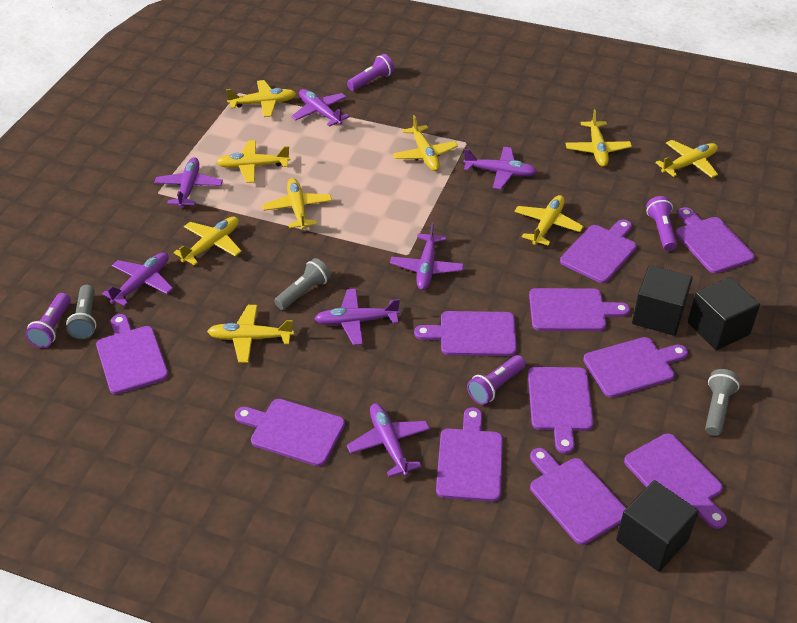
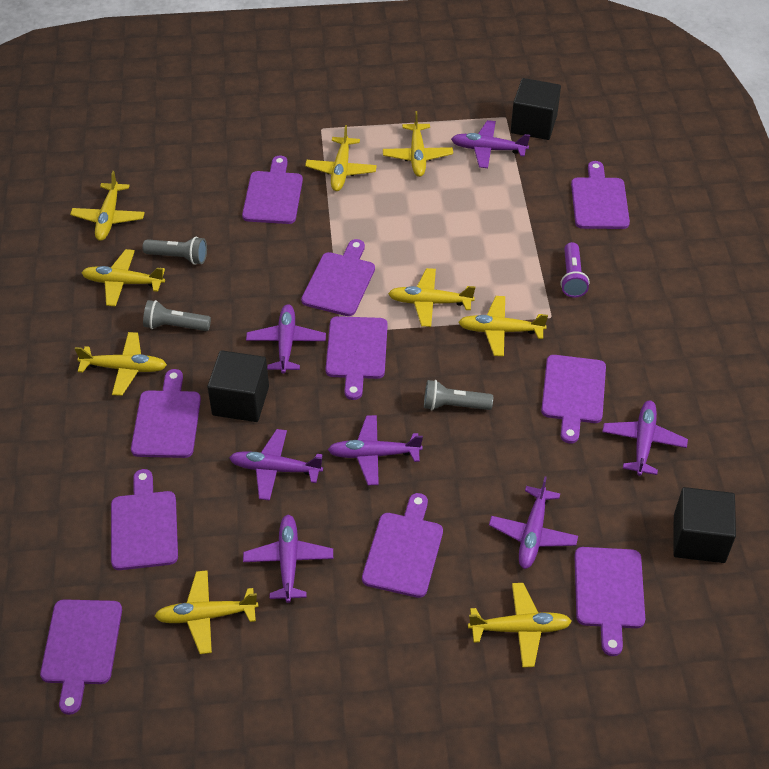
purple cutting board: 11 -> 10
purple flashlight: 4 -> 1

